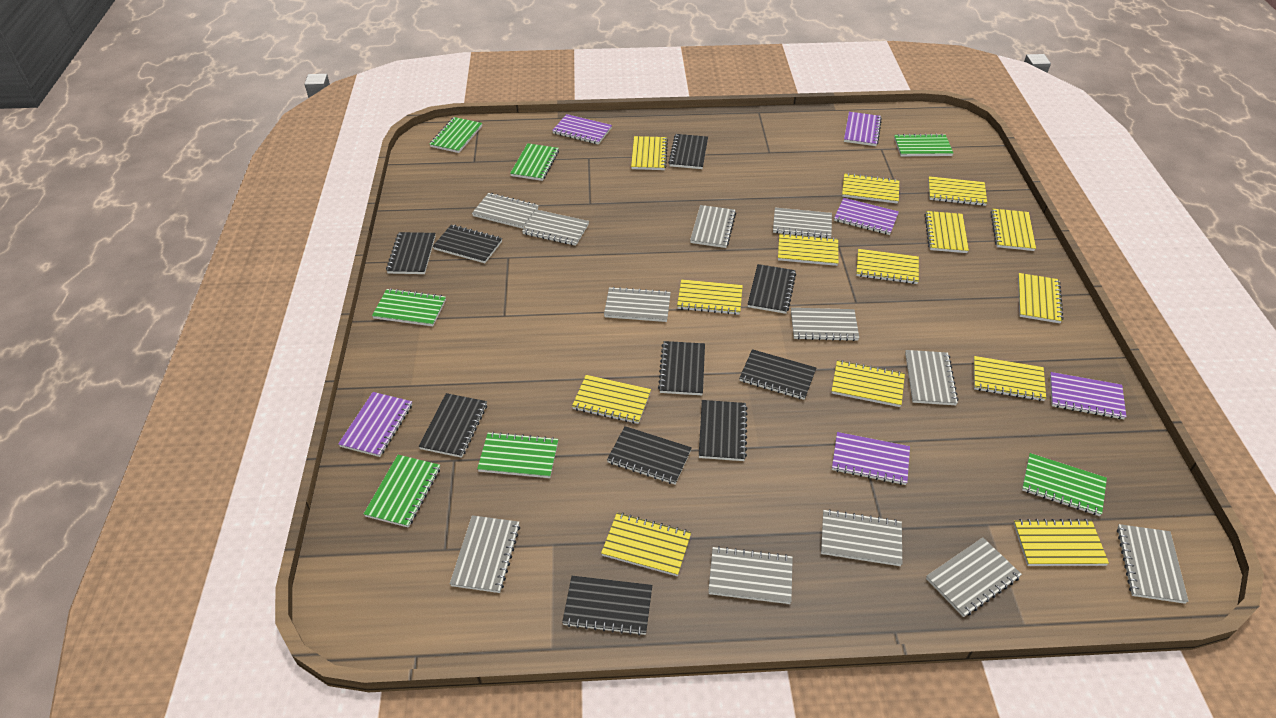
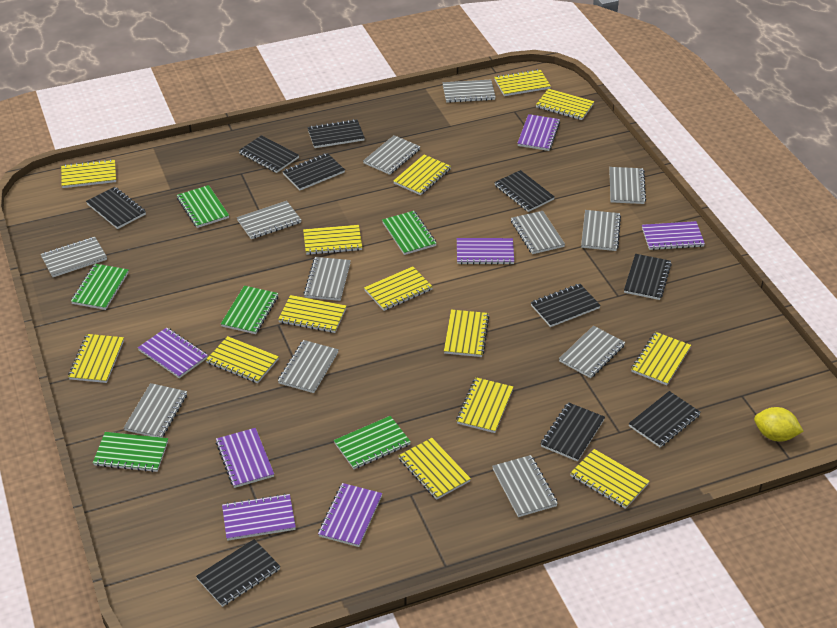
green notebook: 7 -> 6
purple notebook: 6 -> 7
yellow lemon: 0 -> 1

